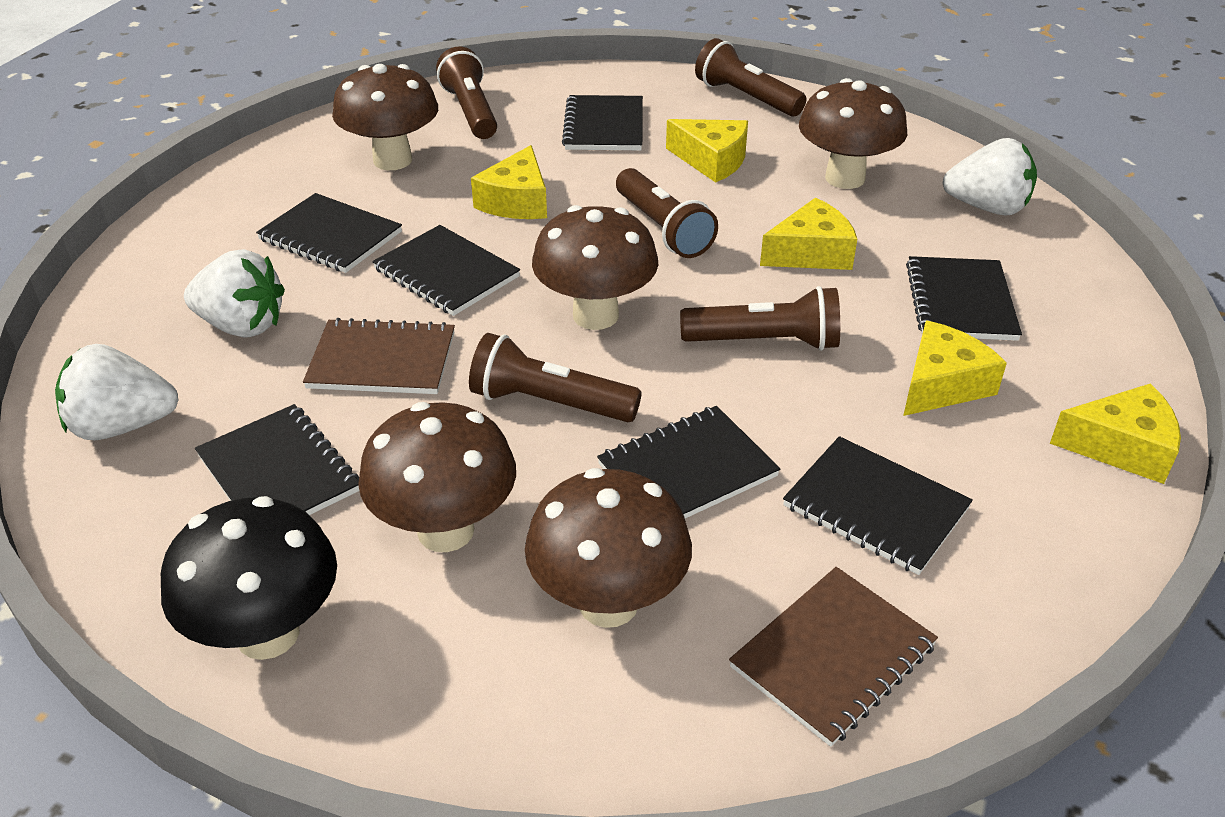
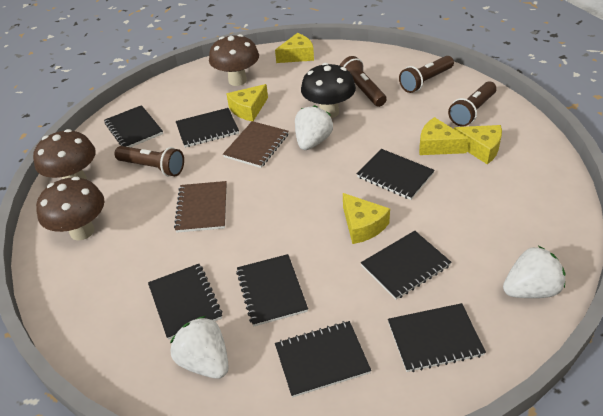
black notebook: 7 -> 8
brown flashlight: 5 -> 4
brown mushroom: 5 -> 3

